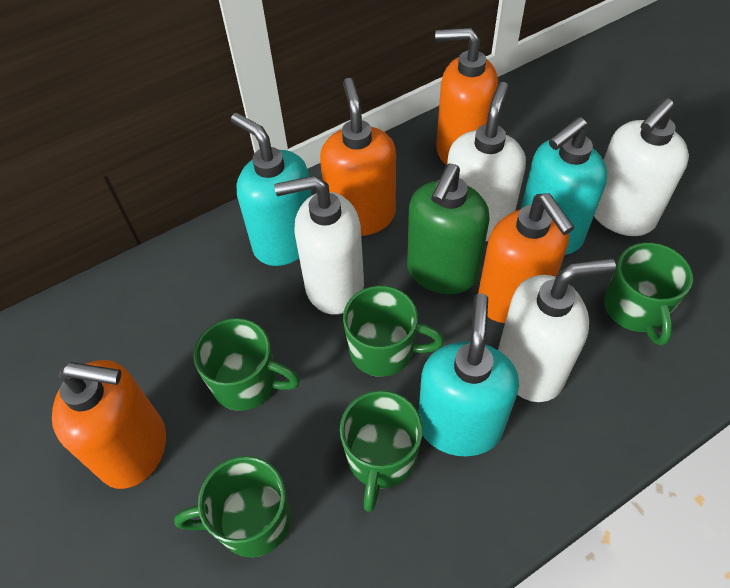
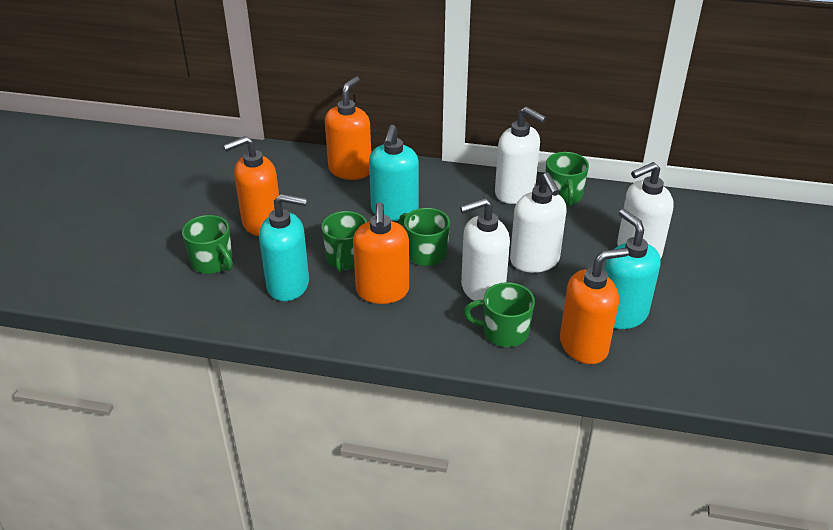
green soap dispenser: 1 -> 0

